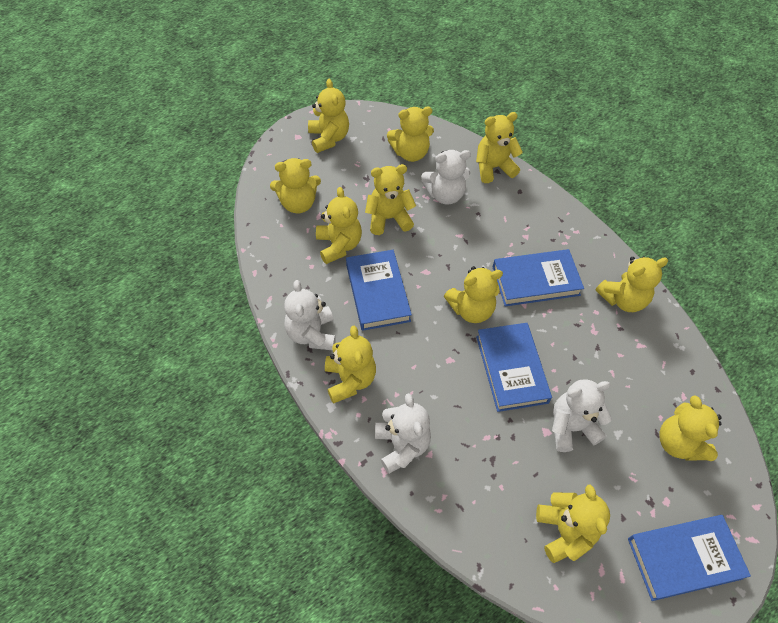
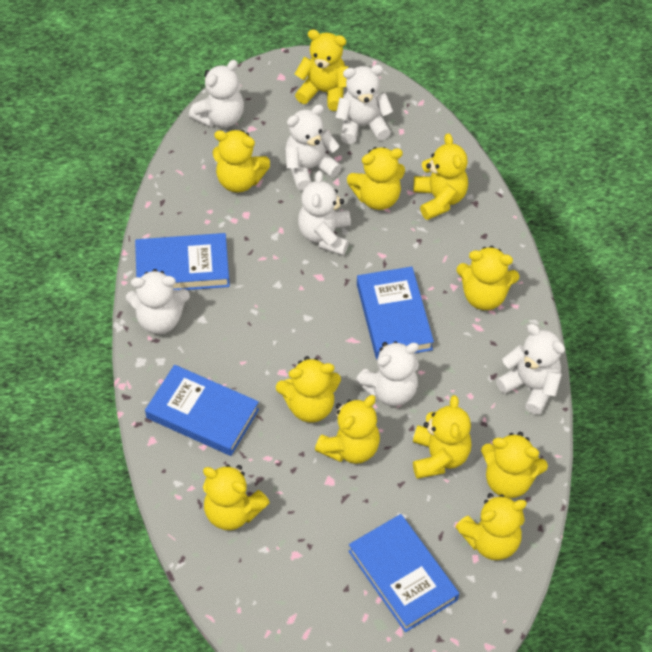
white teddy bear: 4 -> 7

